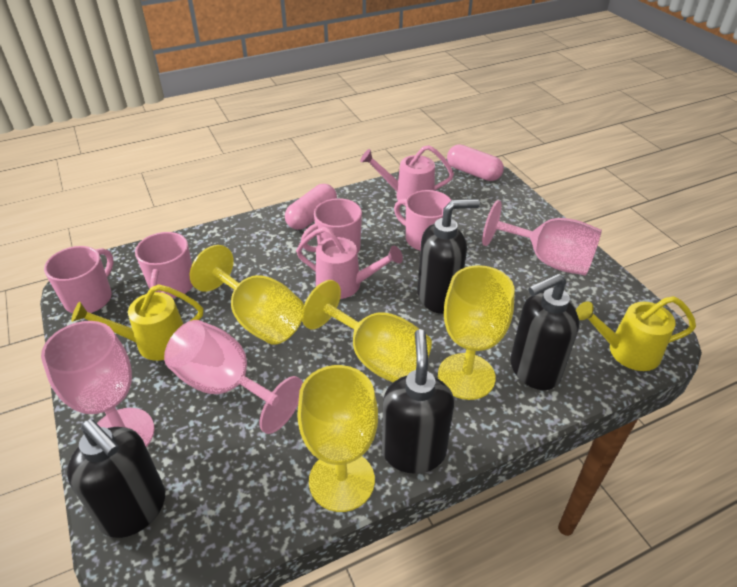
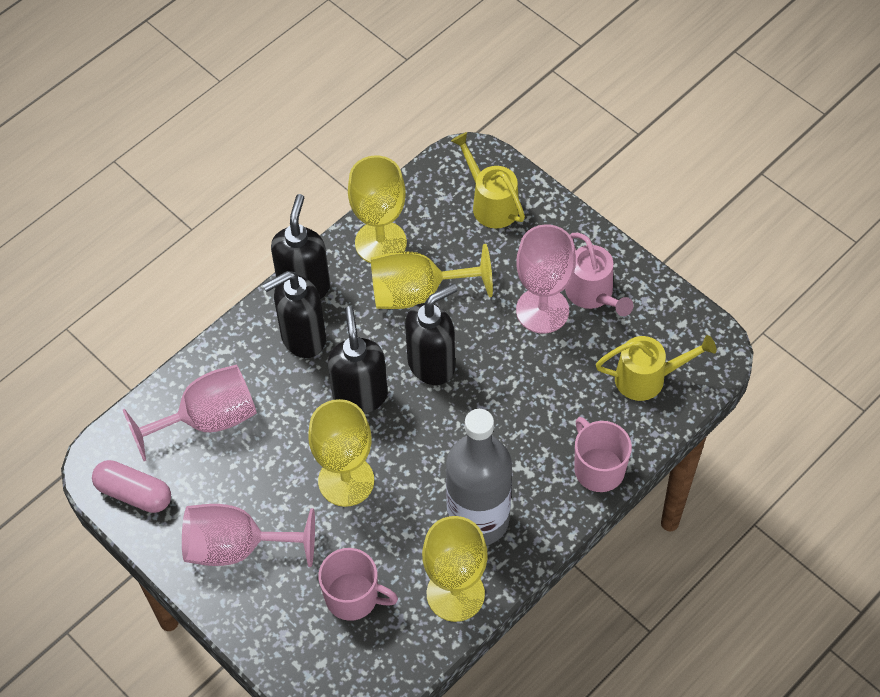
grey bottle: 0 -> 1
pink capsule: 2 -> 1
pink mug: 4 -> 2
pink watering can: 2 -> 1

